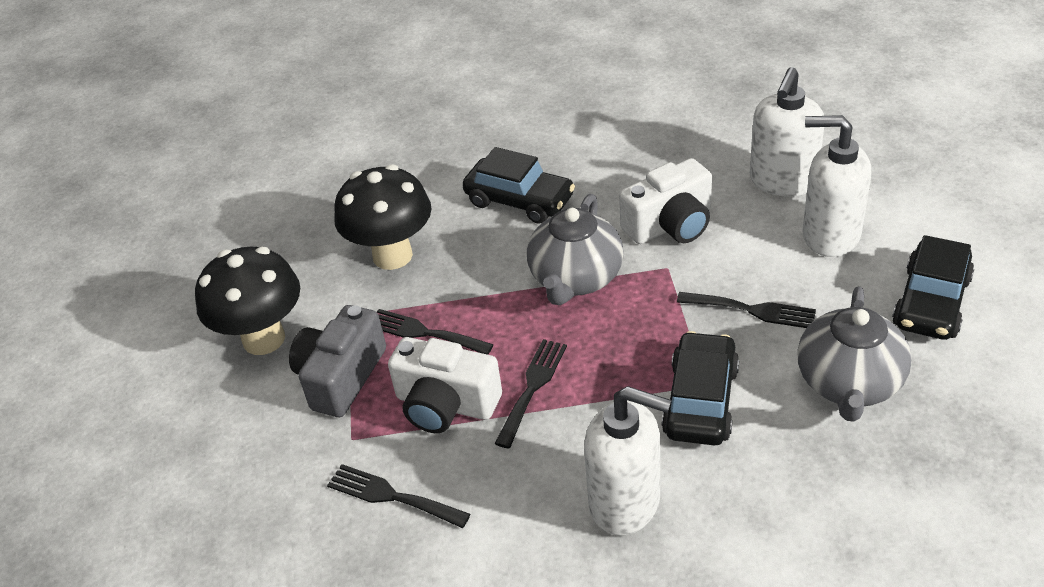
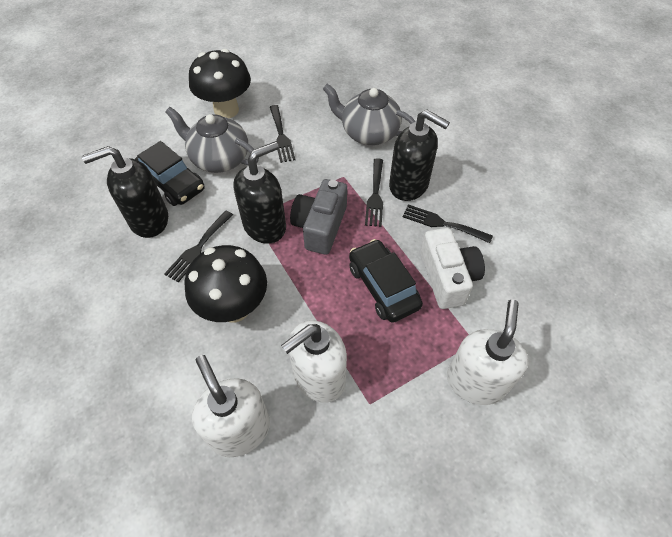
black car: 3 -> 2
black soap dispenser: 0 -> 3
white camera: 2 -> 1

